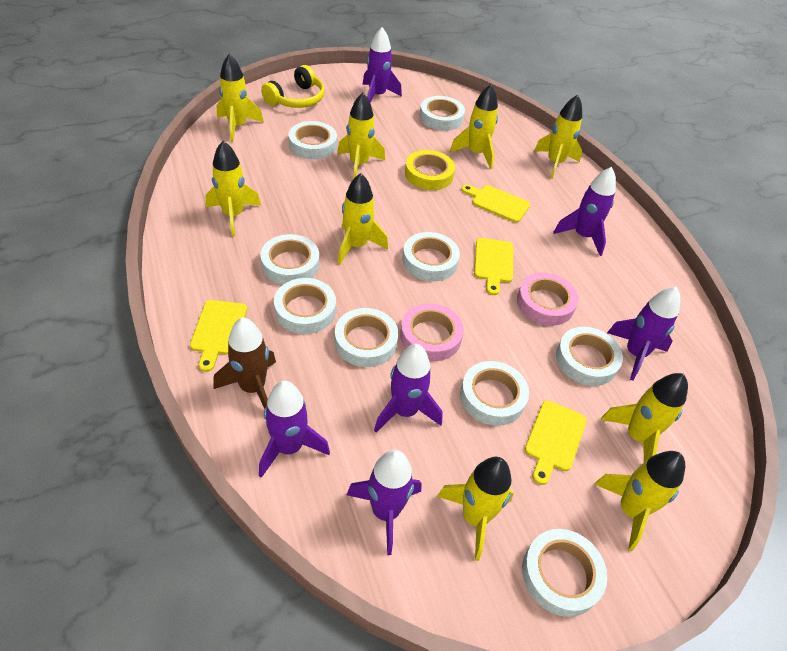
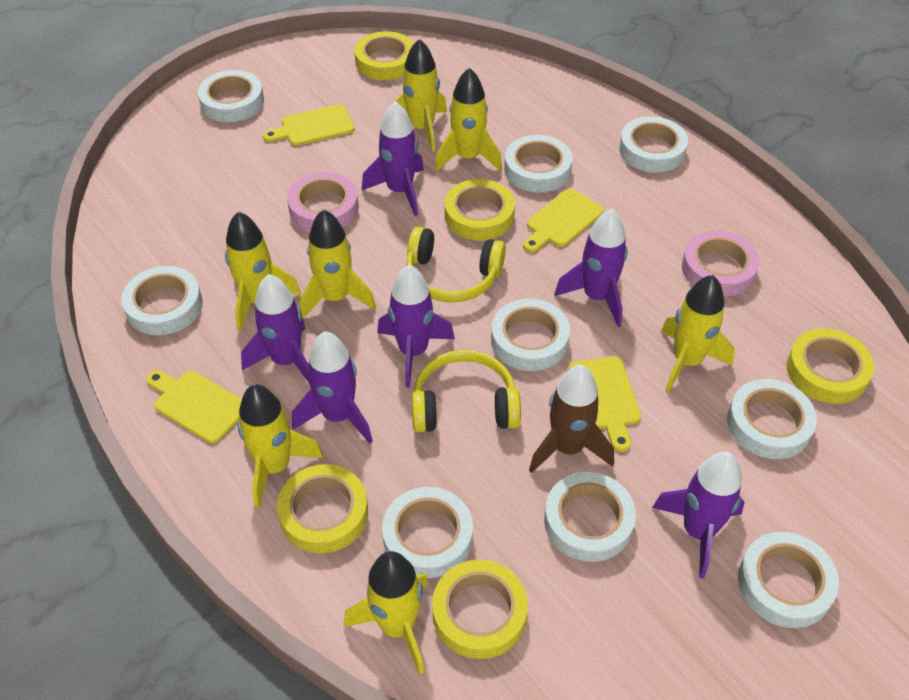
yellow headphones: 1 -> 2
yellow rocket: 9 -> 7
yellow tape: 1 -> 5

